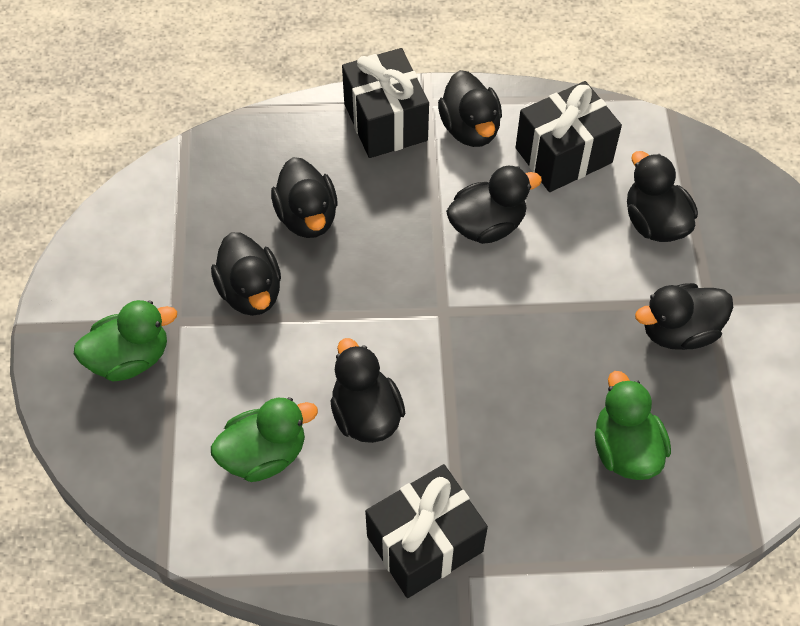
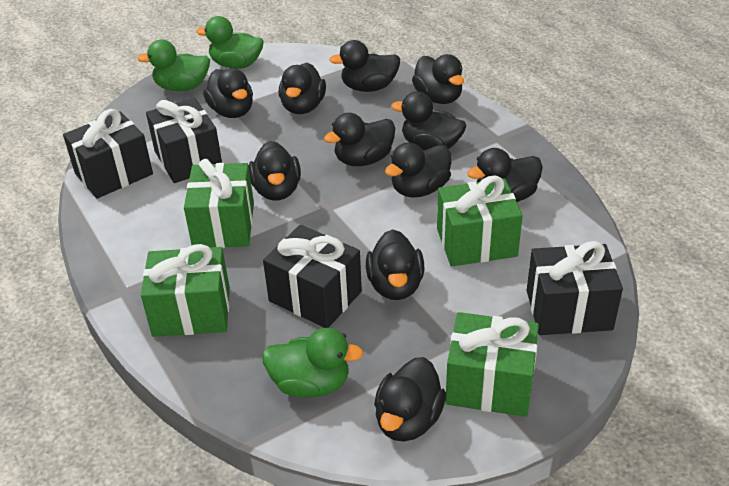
black duck: 7 -> 11
black gift: 3 -> 4
green gift: 0 -> 4

